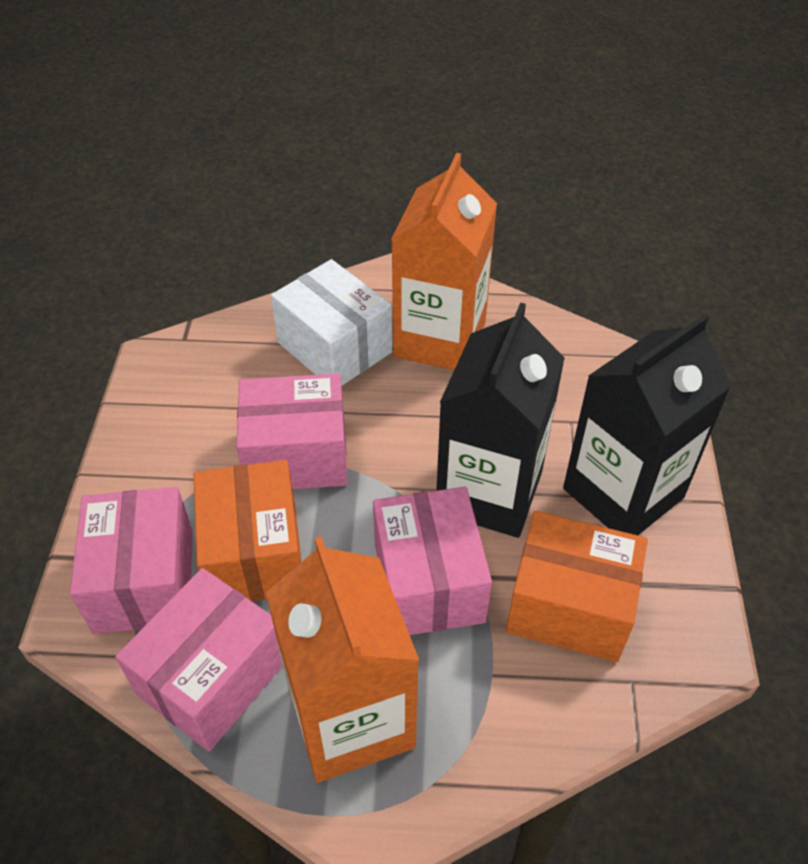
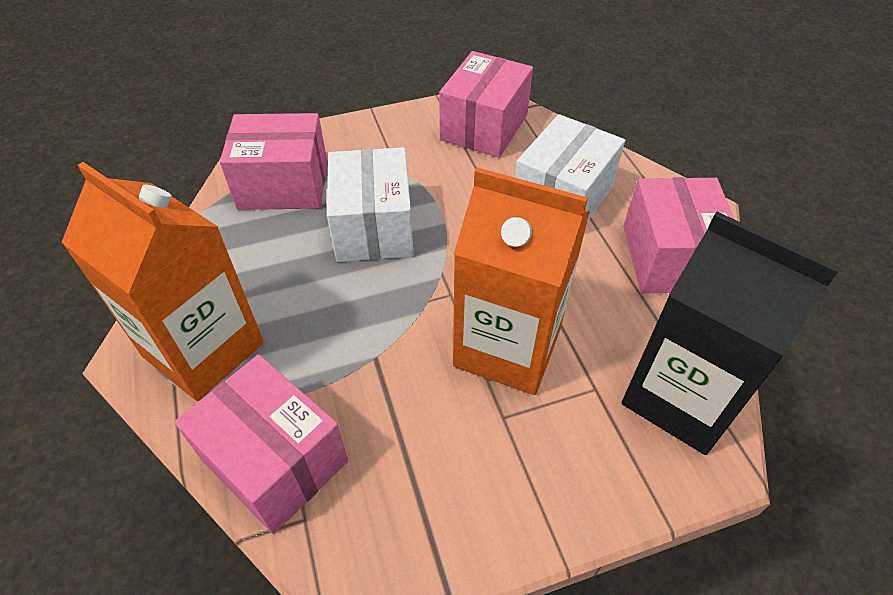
black carton: 2 -> 1
orange box: 2 -> 0
white box: 1 -> 2

